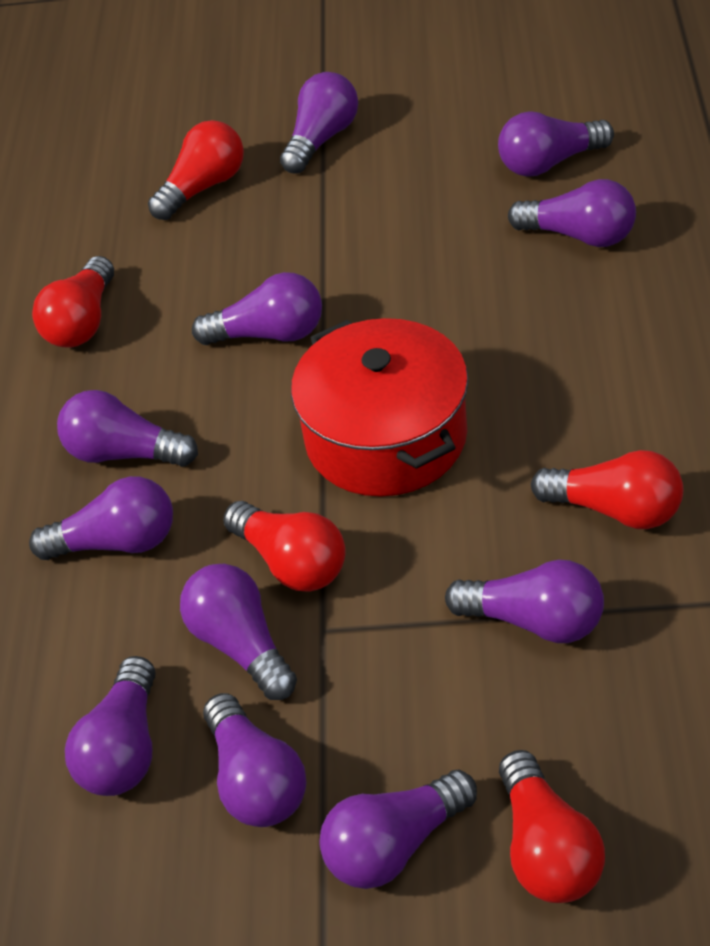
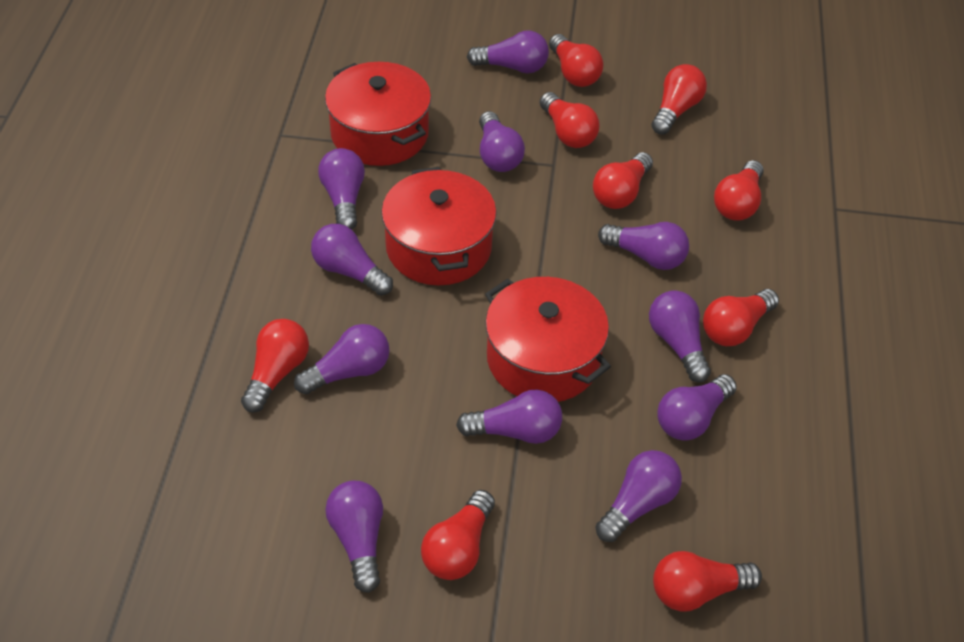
red light bulb: 5 -> 9
red pot: 1 -> 3

